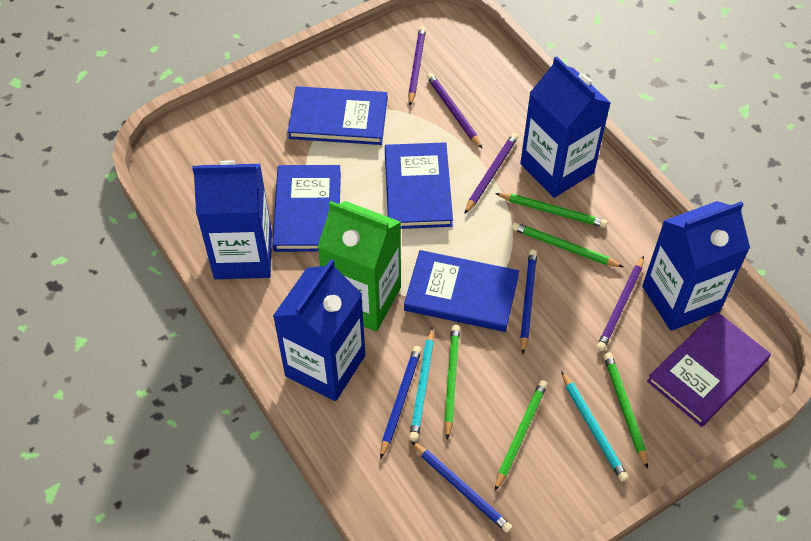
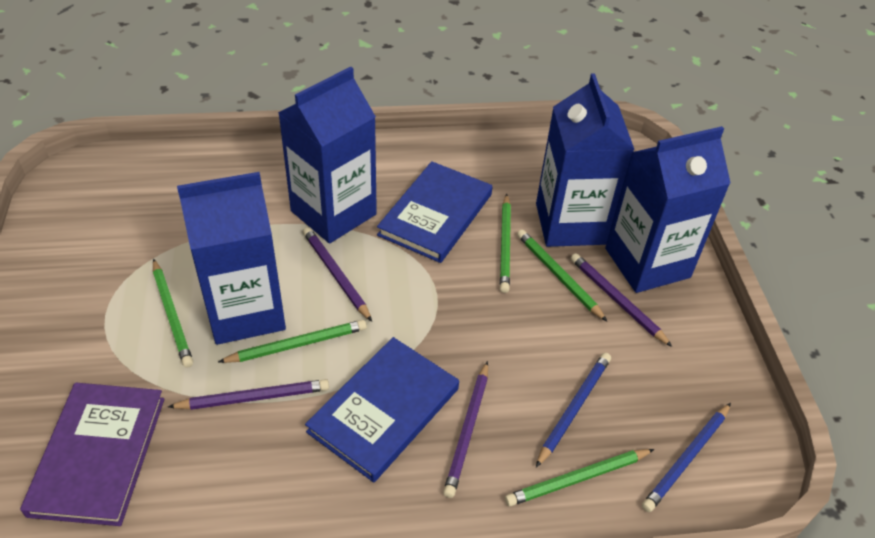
blue book: 4 -> 2
blue pencil: 3 -> 2
green carton: 1 -> 0
turquoise pencil: 2 -> 0

